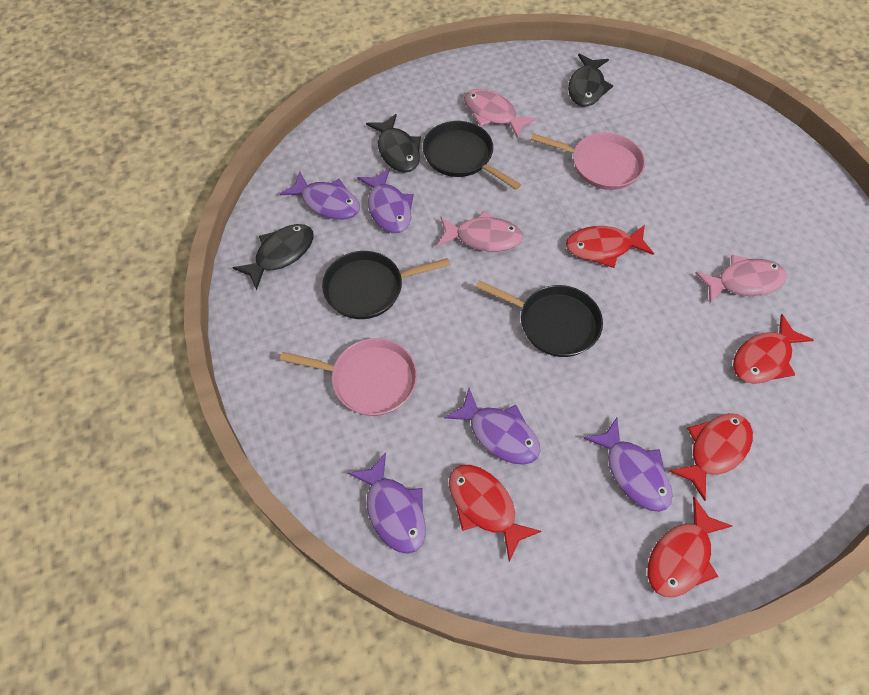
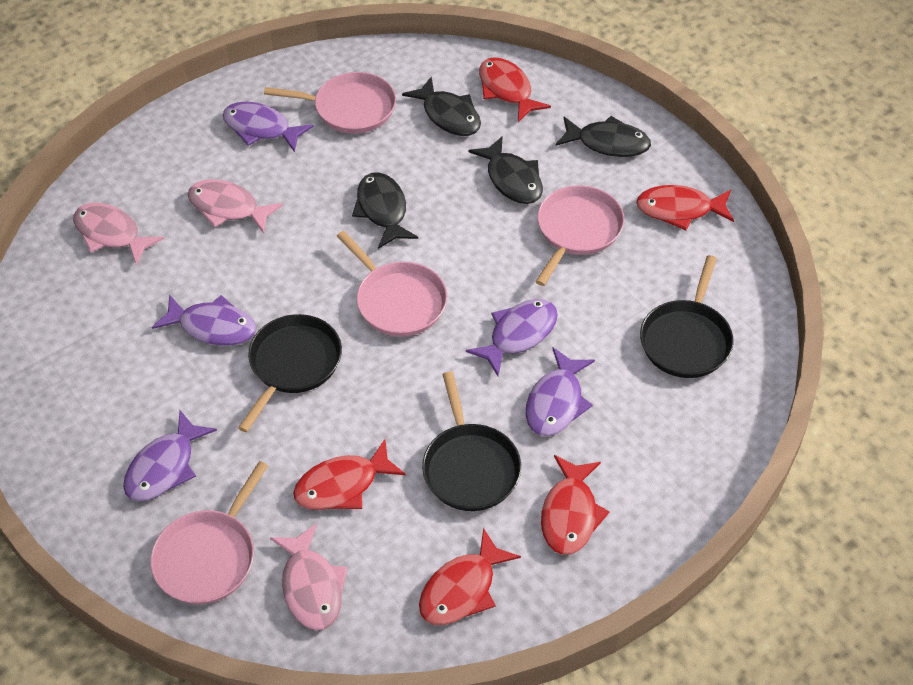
black fish: 3 -> 4
pink pan: 2 -> 4

